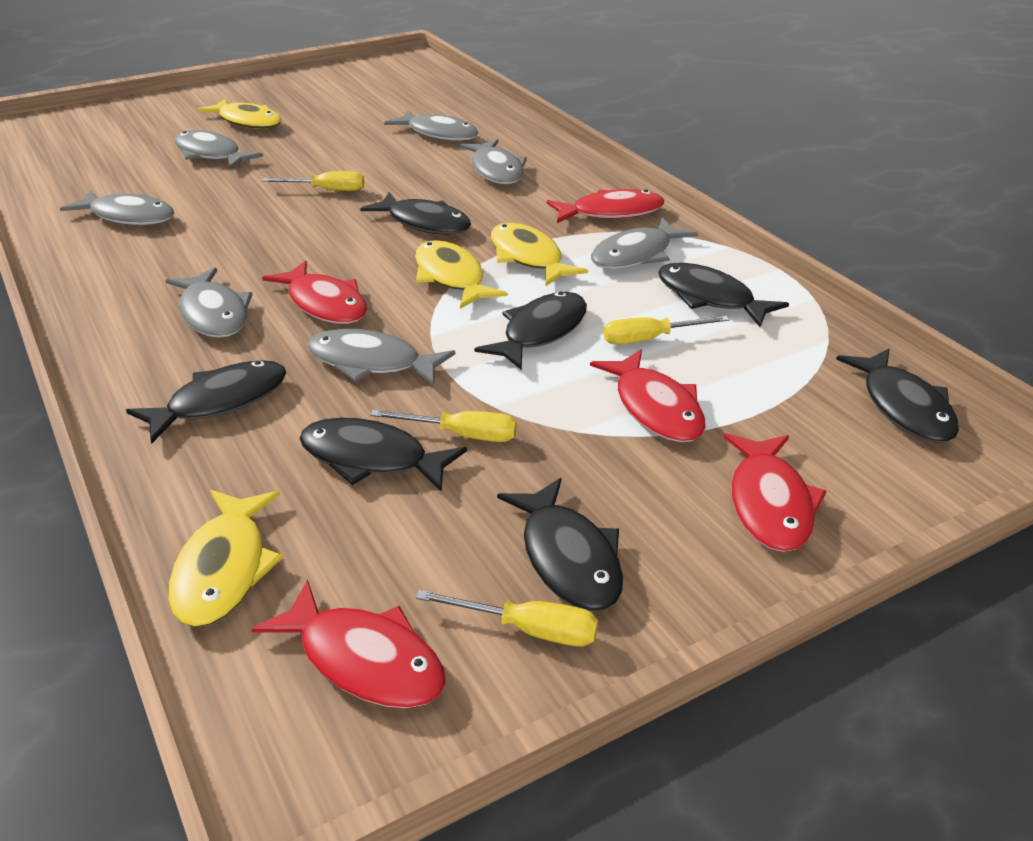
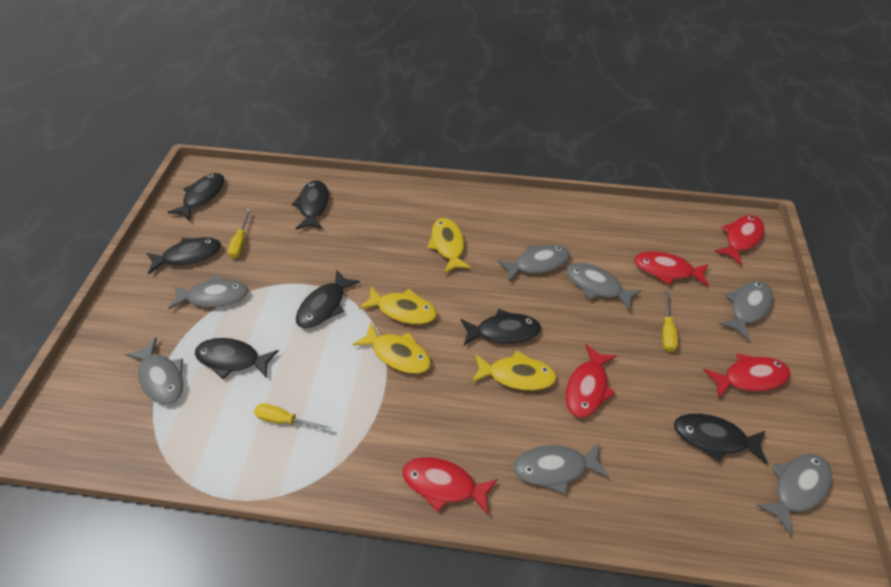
yellow screwdriver: 4 -> 3

